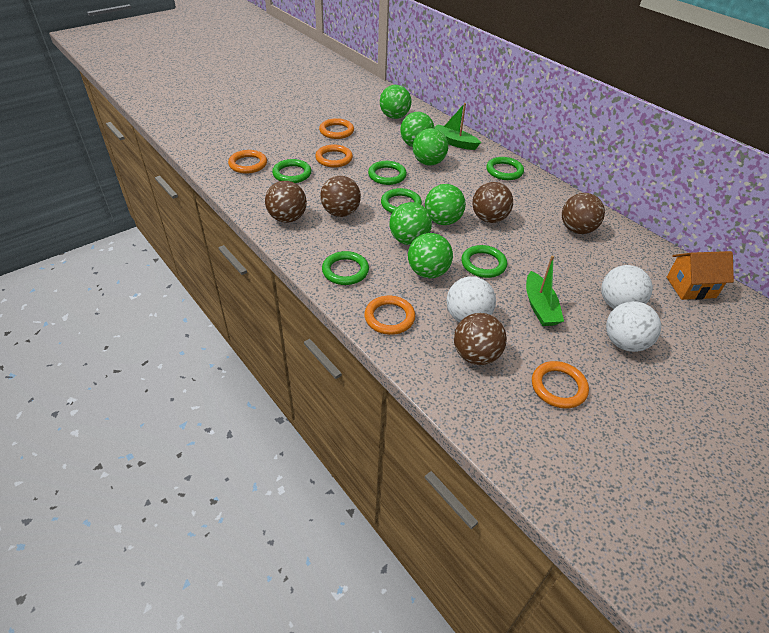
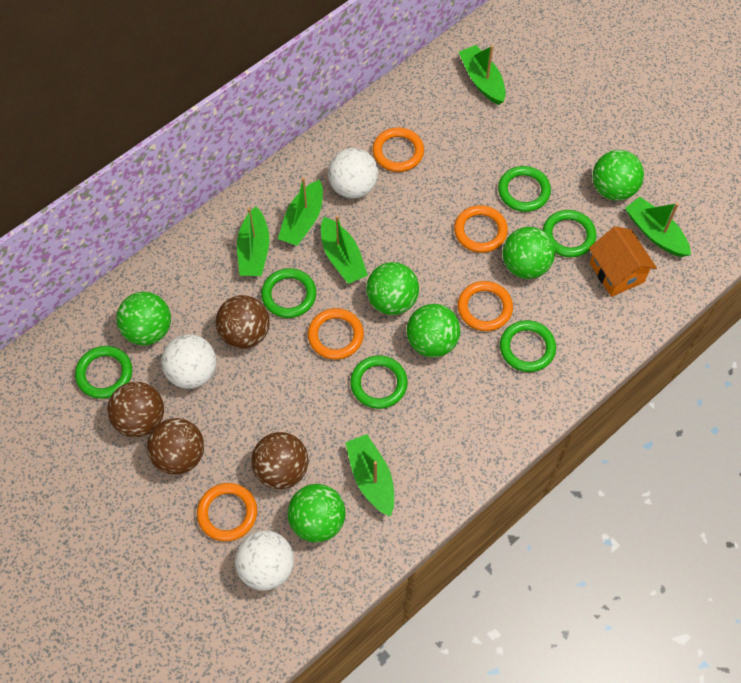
brown ball: 5 -> 4
green boat: 2 -> 6

